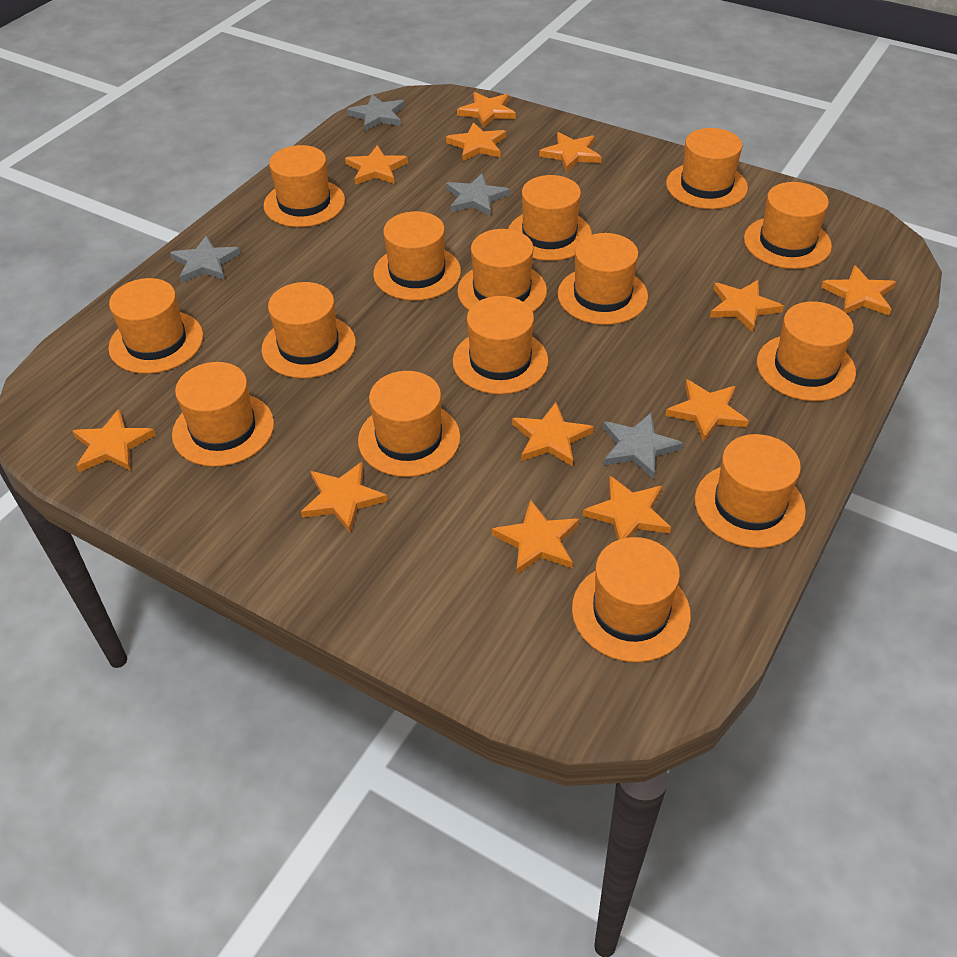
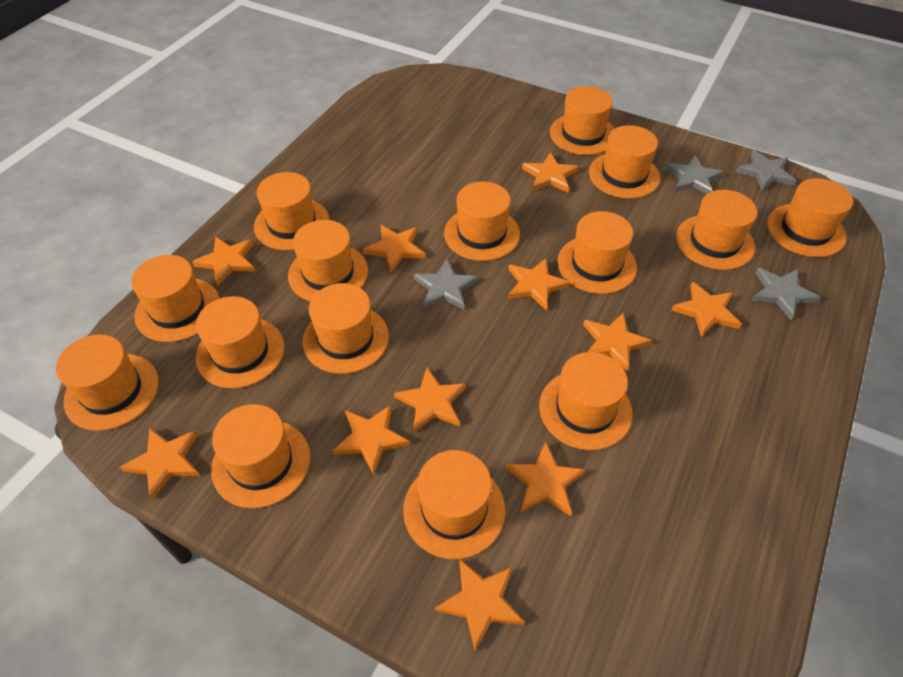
orange star: 12 -> 11

